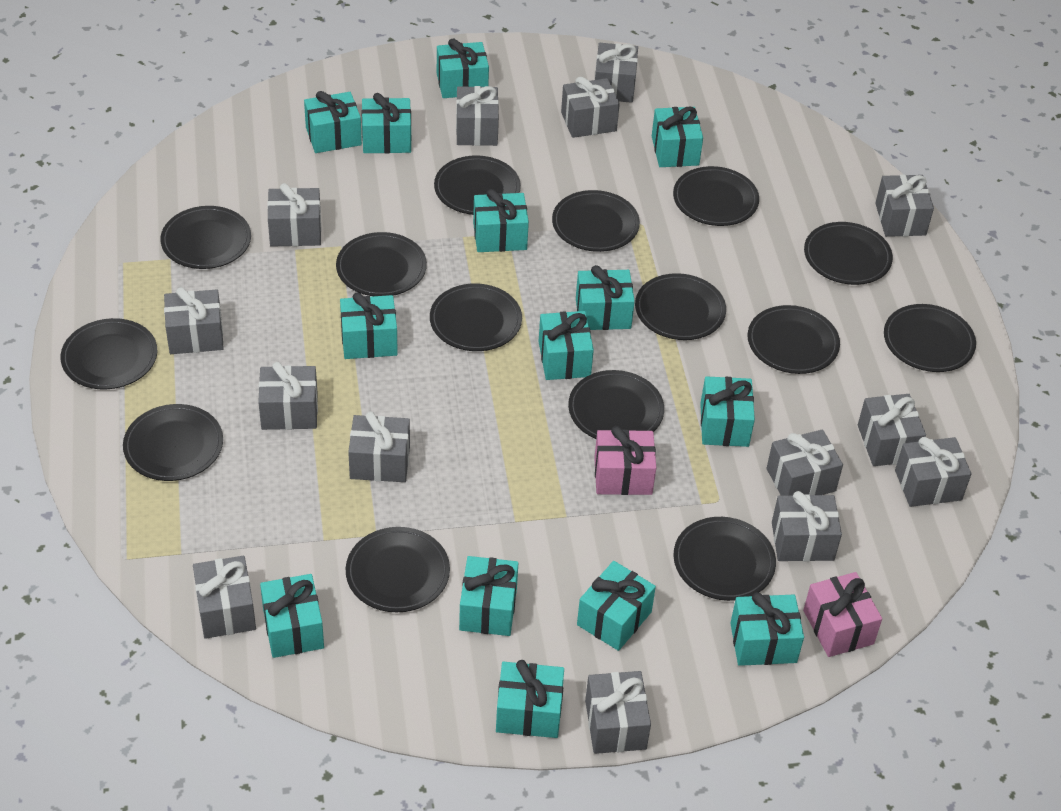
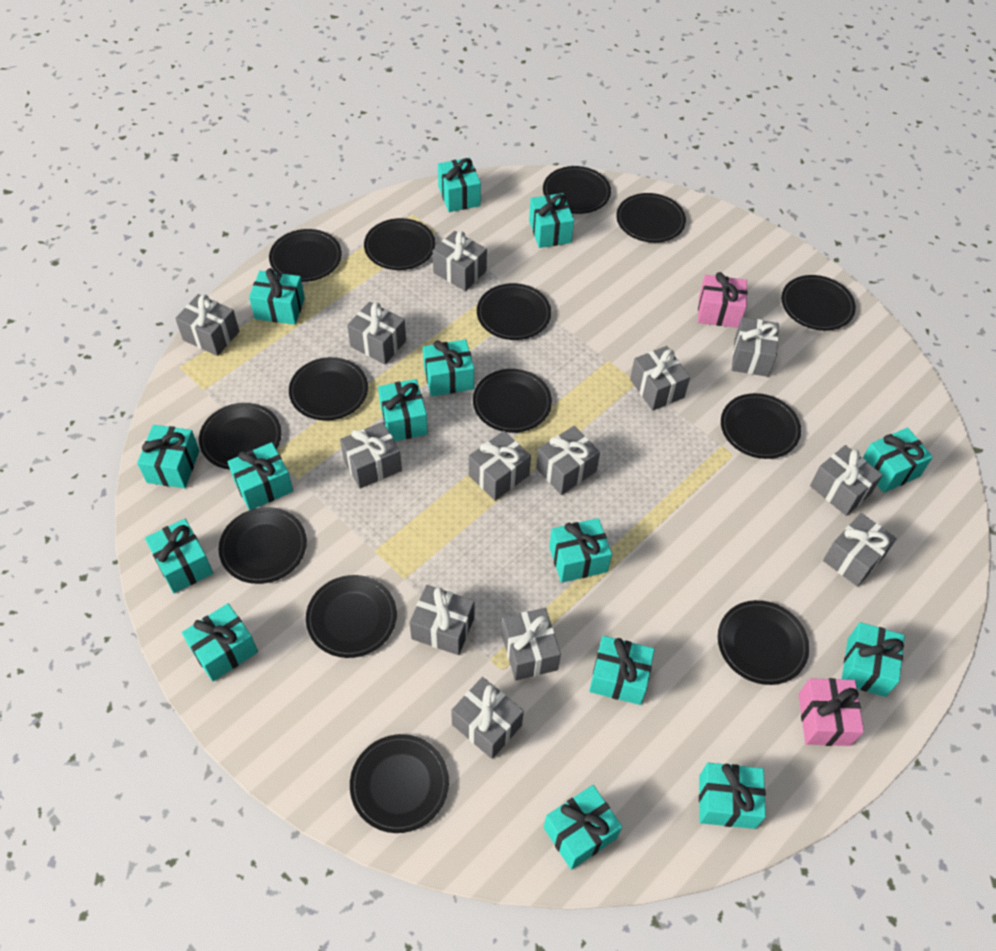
black plate: 15 -> 14
grey gift: 14 -> 13
turquoise gift: 14 -> 15

